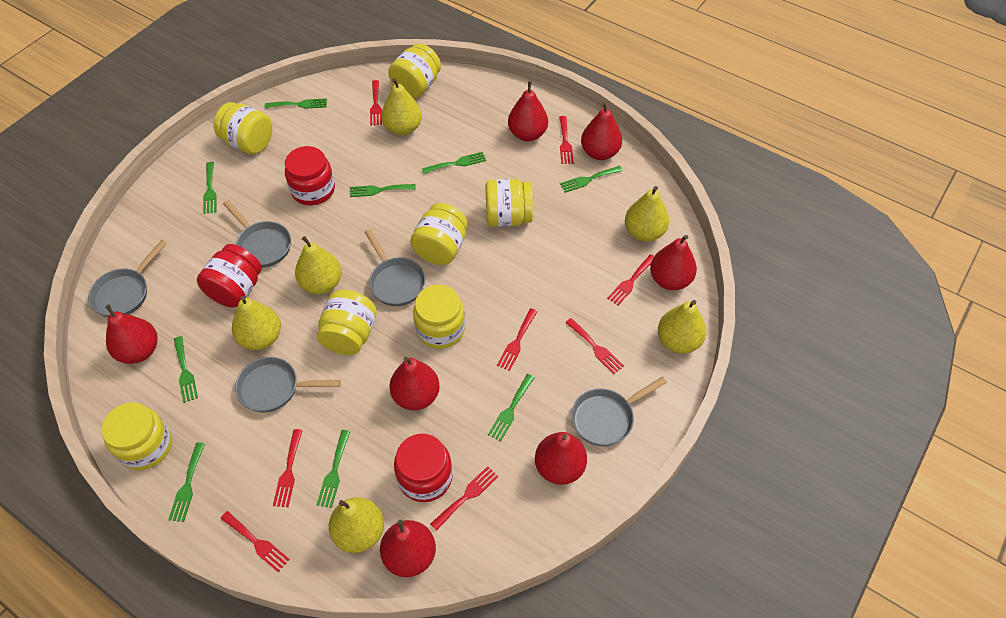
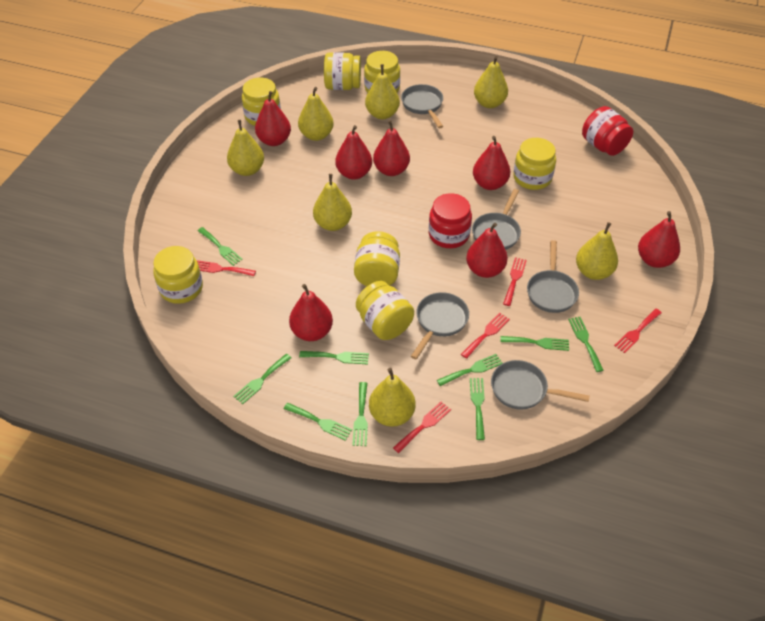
red fork: 8 -> 5
red jar: 3 -> 2
yellow pear: 6 -> 7

